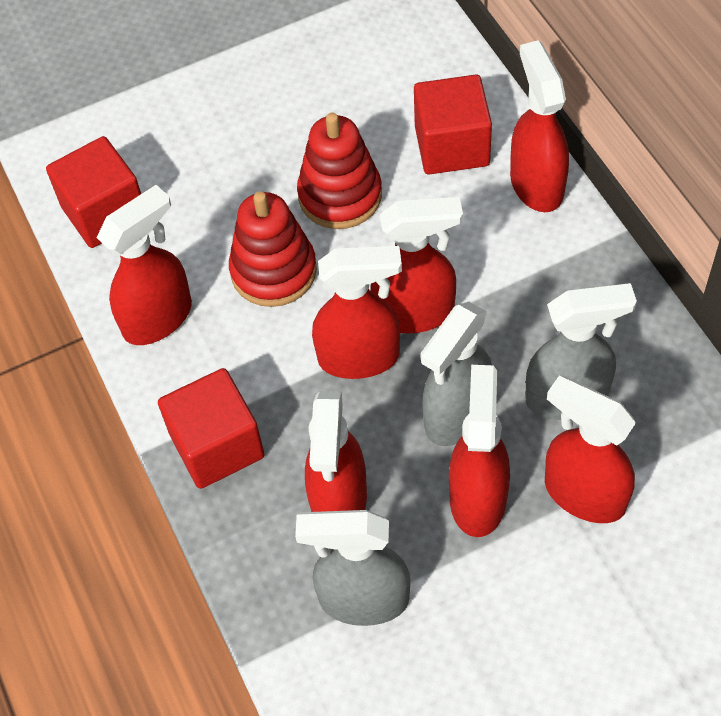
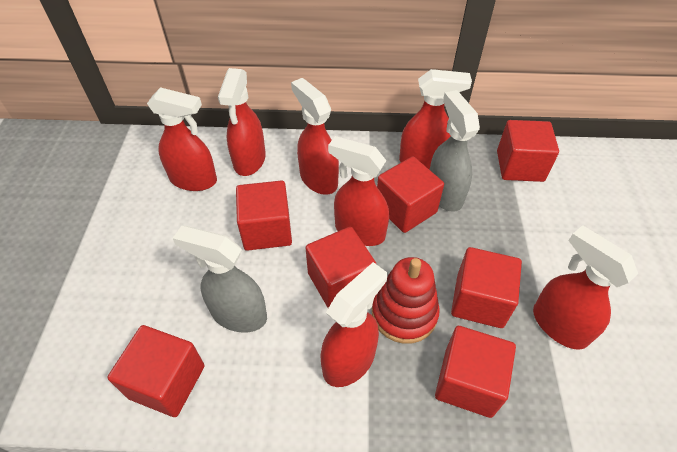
grey spray bottle: 3 -> 2
red cube: 3 -> 7
red stacking toy: 2 -> 1

